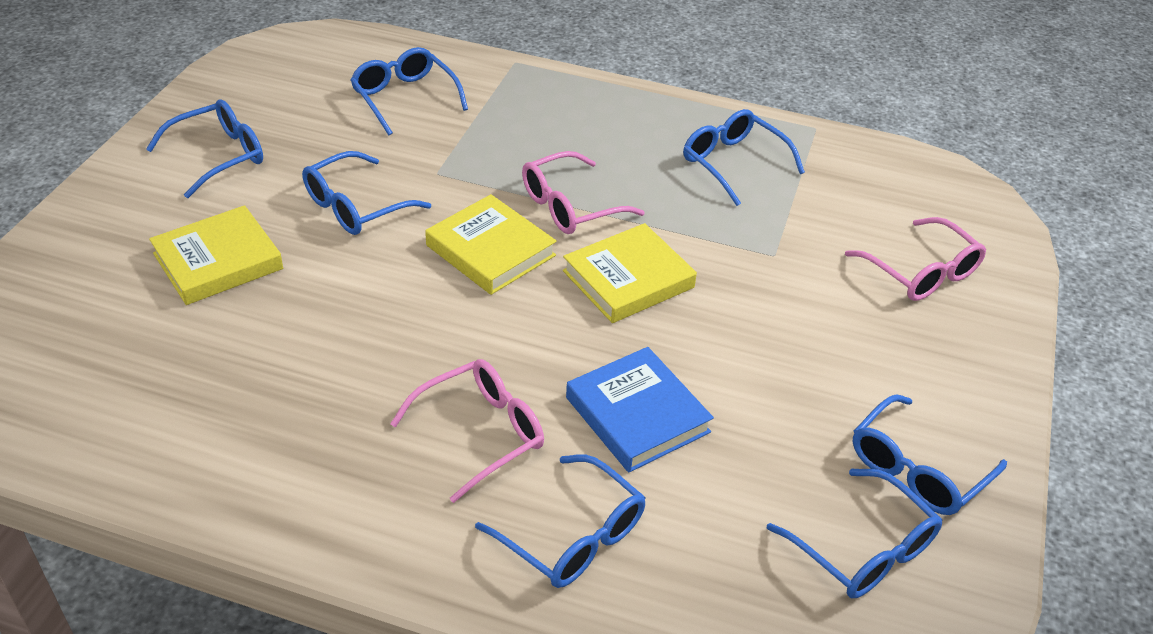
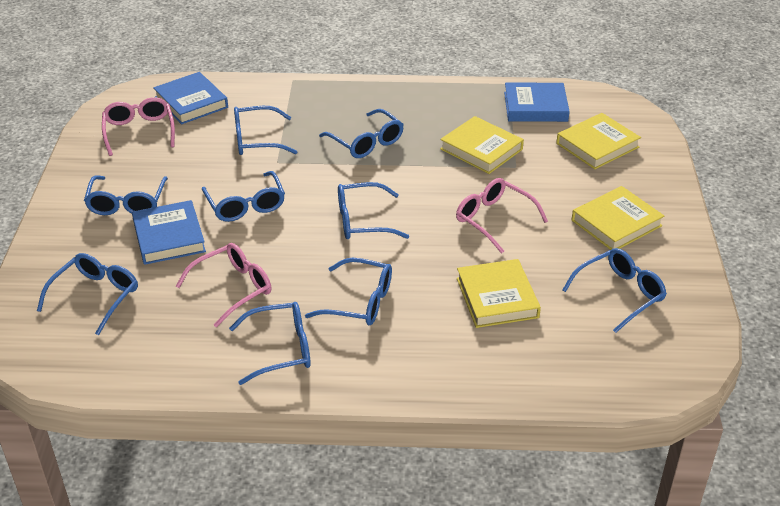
blue book: 1 -> 3
blue glasses: 7 -> 9
yellow book: 3 -> 4

